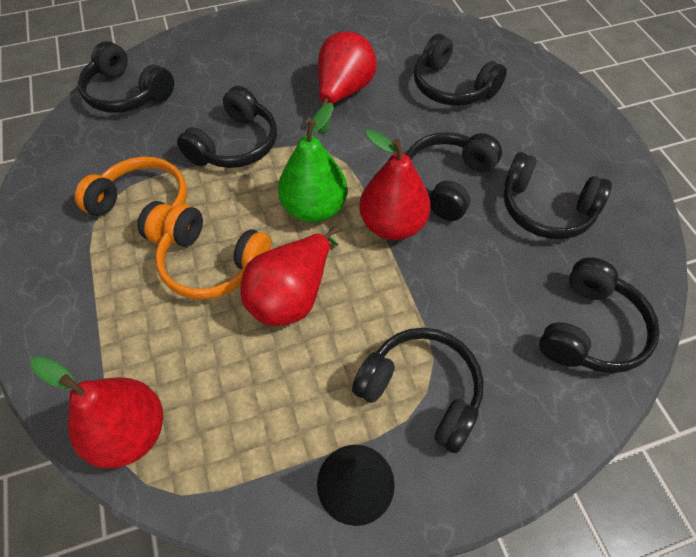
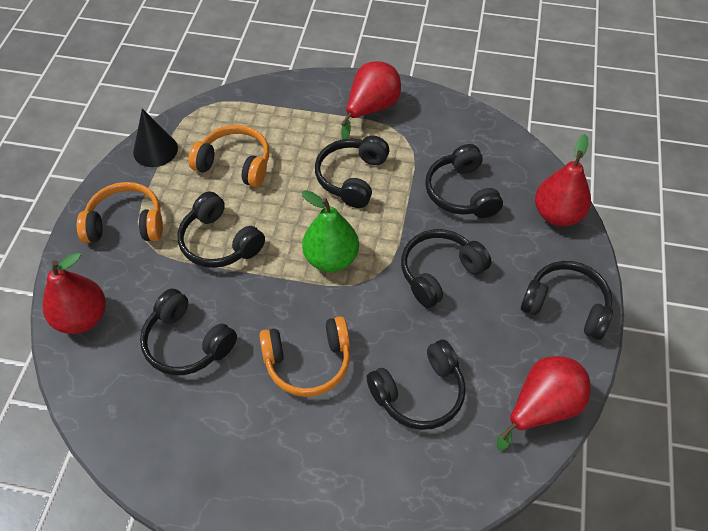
orange headphones: 2 -> 3

